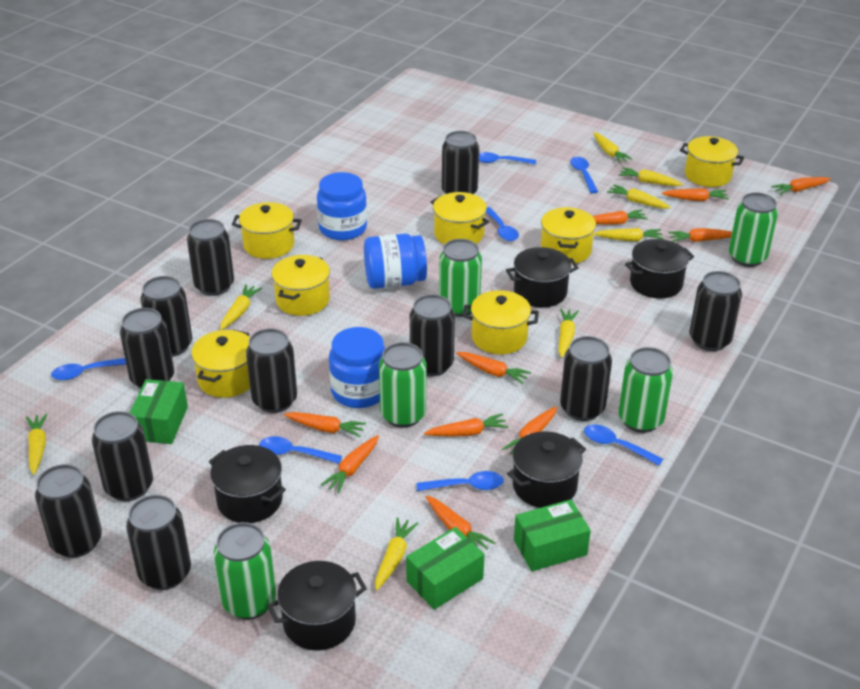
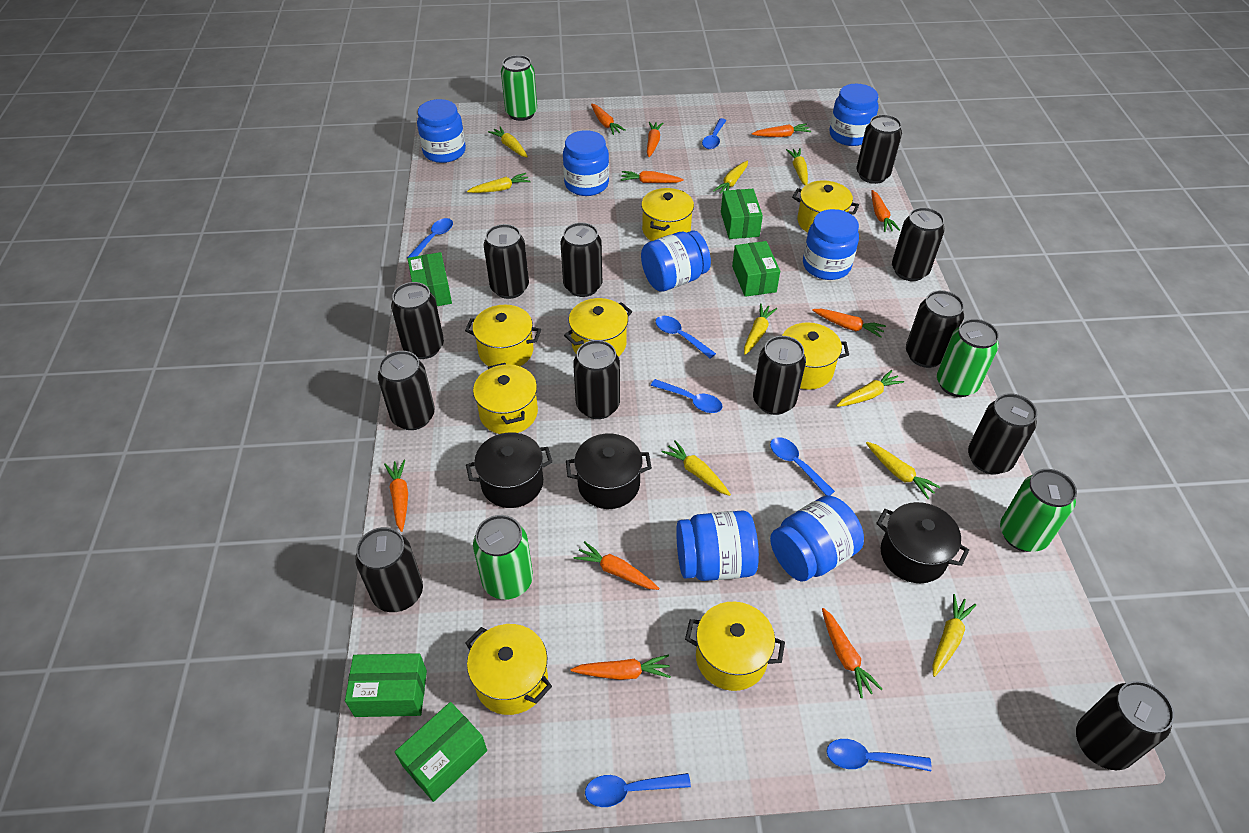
black can: 11 -> 12
black pot: 5 -> 3
blue jar: 3 -> 7
green box: 3 -> 5
green can: 5 -> 4
yellow carrot: 8 -> 9
yellow pot: 7 -> 8

